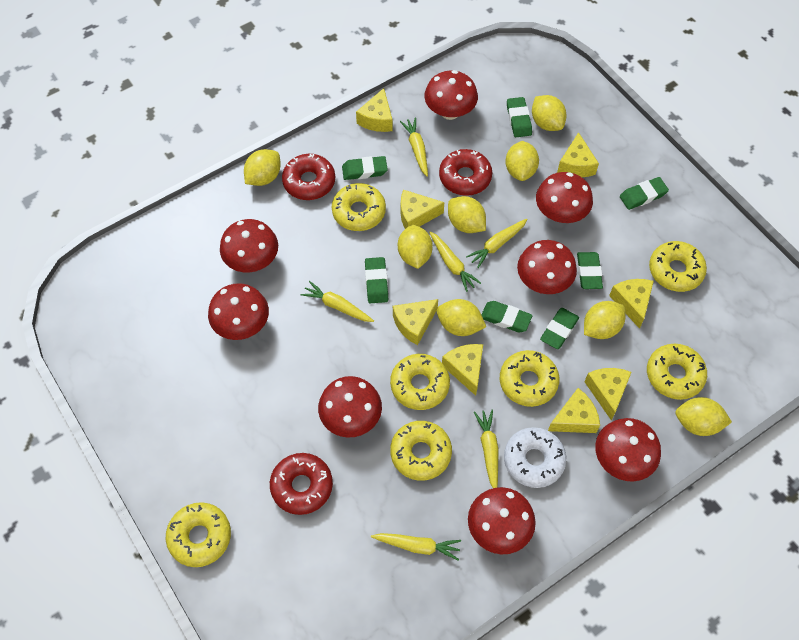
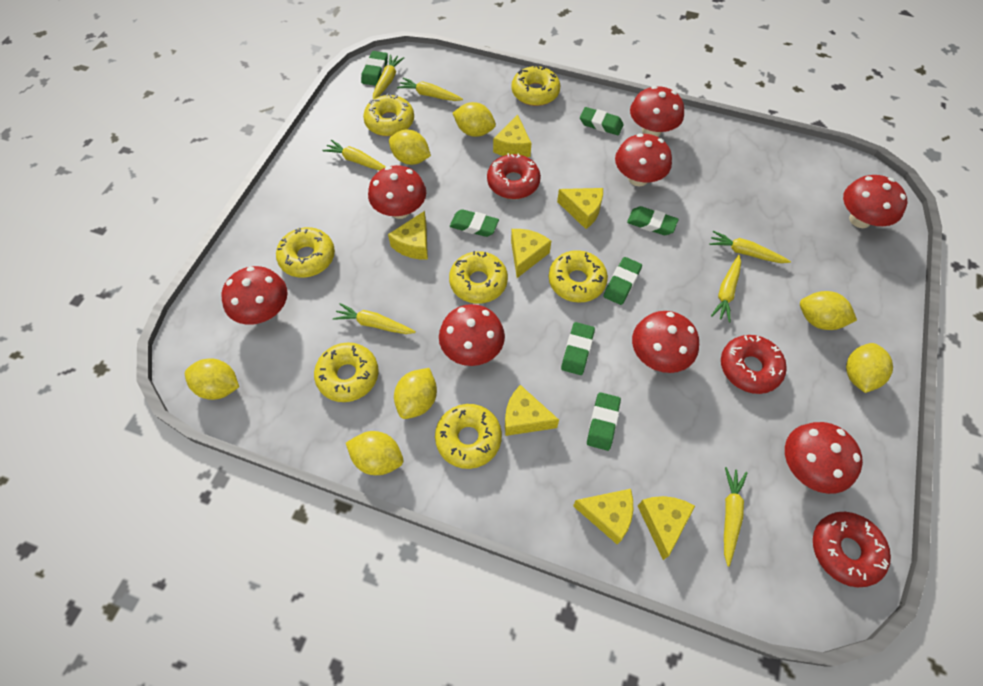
white donut: 1 -> 0
yellow carrot: 6 -> 7
yellow cheese: 8 -> 7
yellow lemon: 8 -> 7

